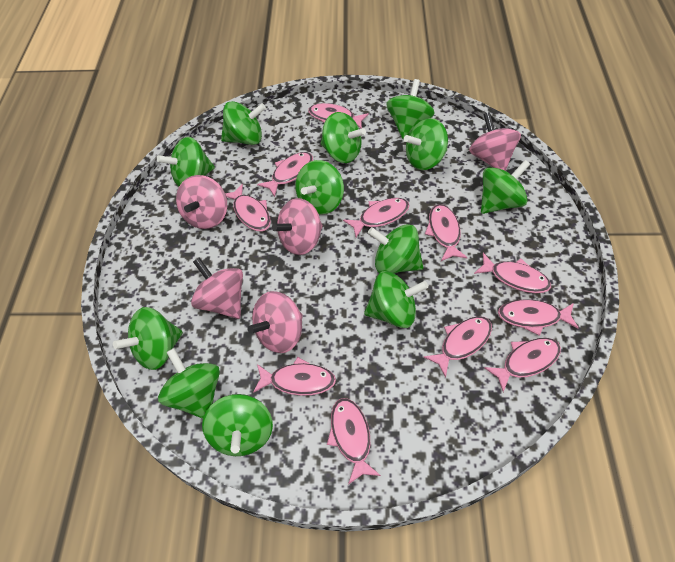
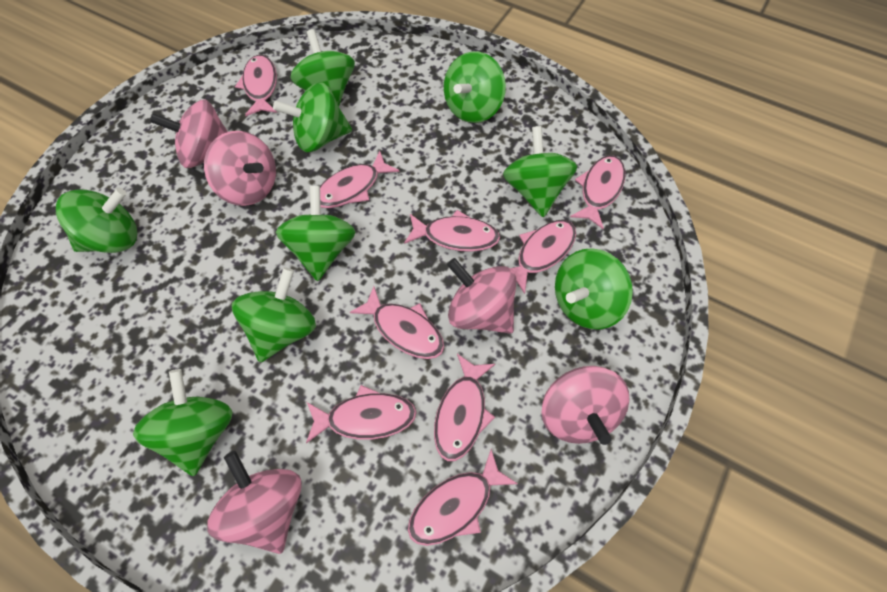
green spinning top: 12 -> 9
pink fish: 11 -> 9

